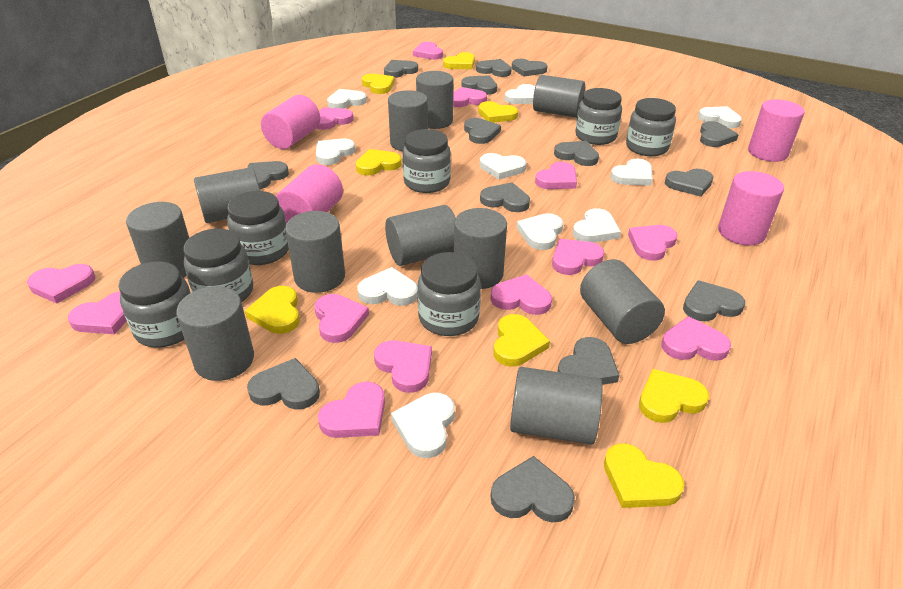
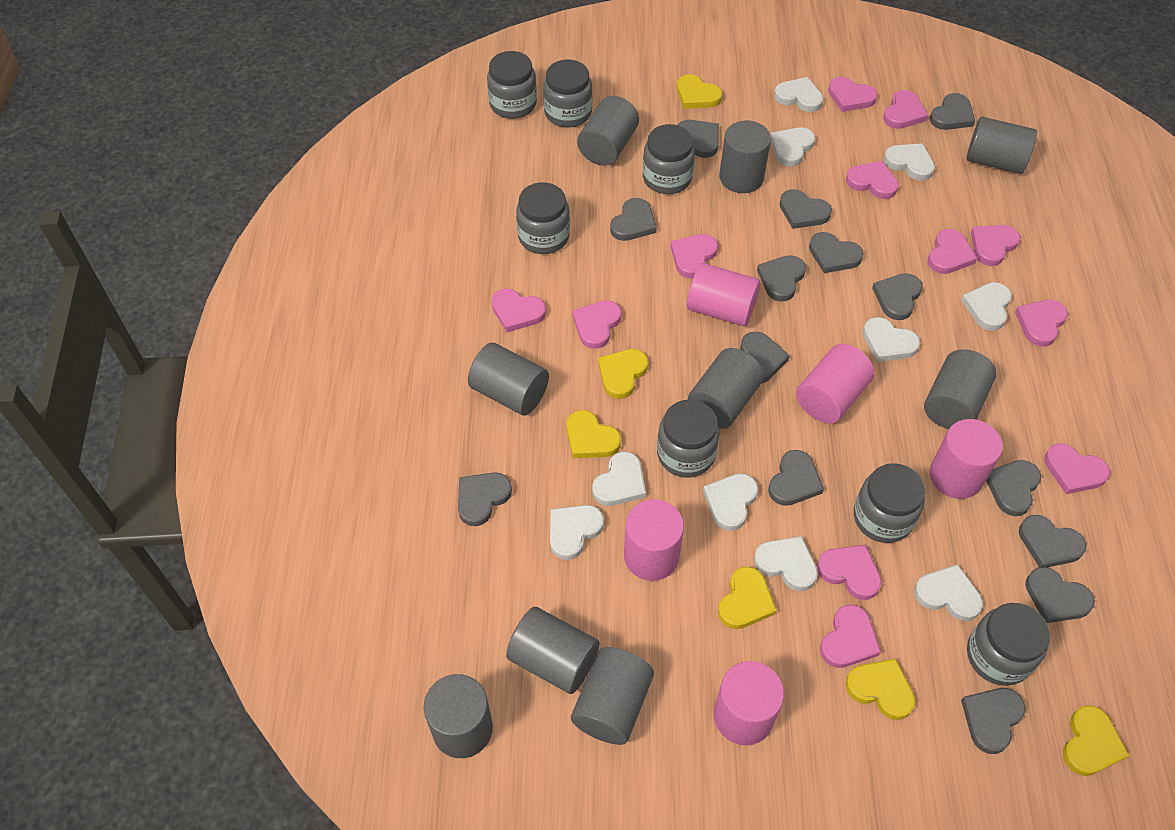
grey cylinder: 11 -> 9
pink cylinder: 4 -> 5
pink heart: 13 -> 12
yellow heart: 8 -> 6

